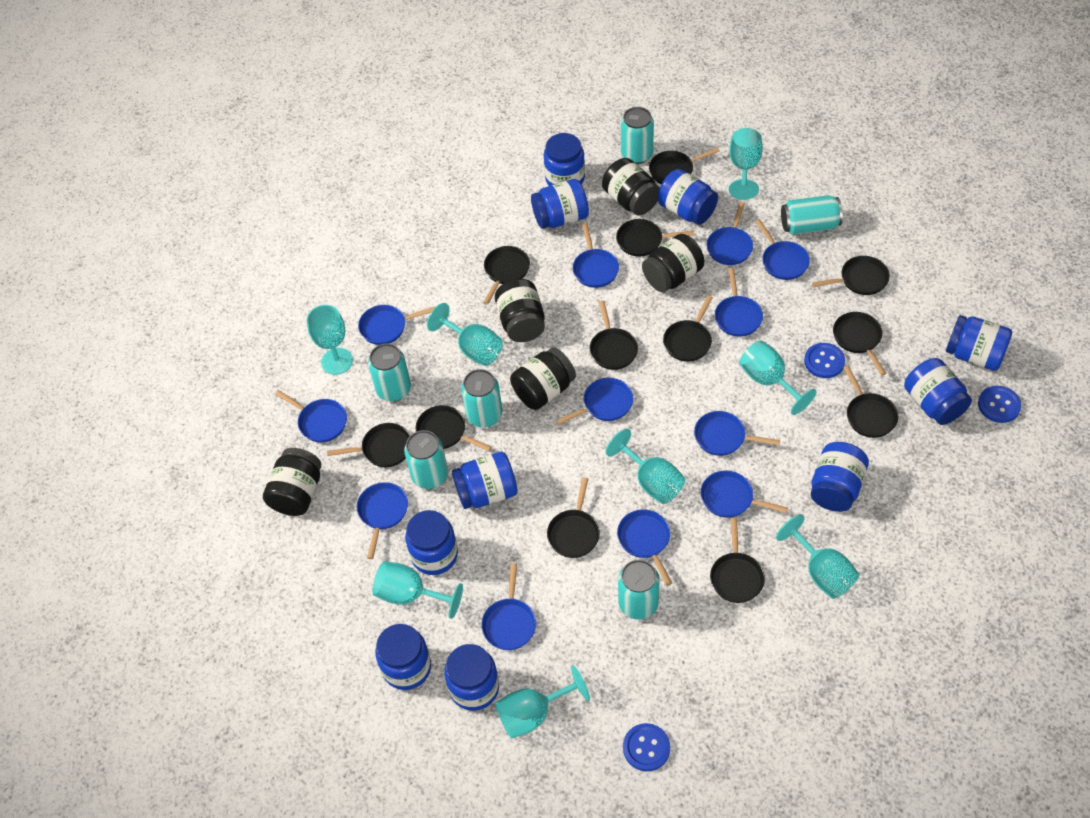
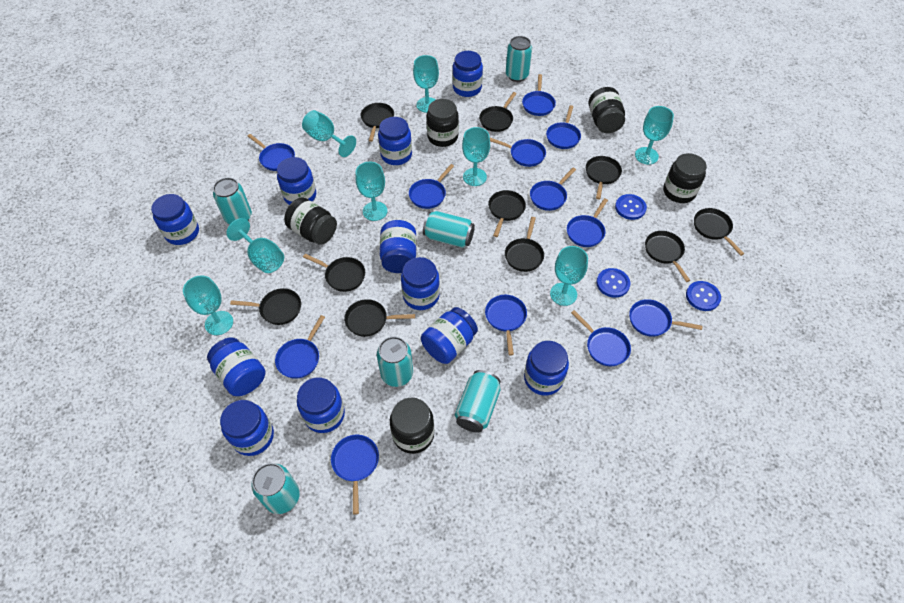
black pan: 12 -> 10
blue jar: 10 -> 11

